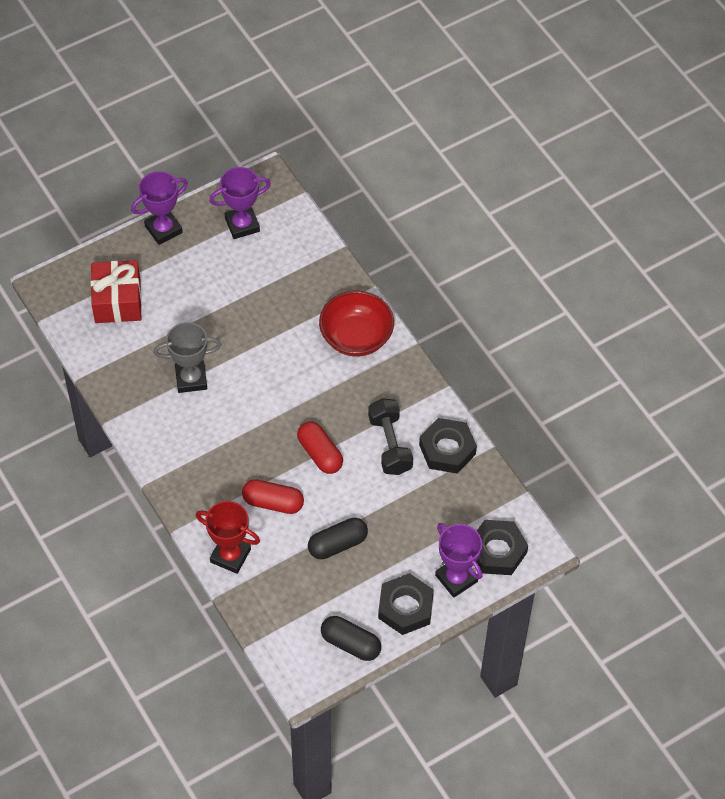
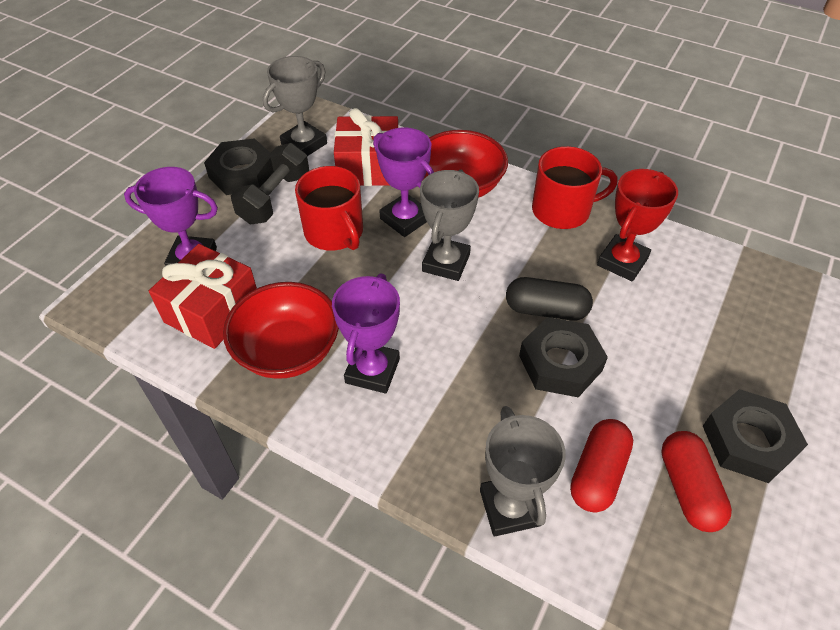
black capsule: 2 -> 1
grey trophy: 1 -> 3
red bowl: 1 -> 2
red gift: 1 -> 2
red mug: 0 -> 2

